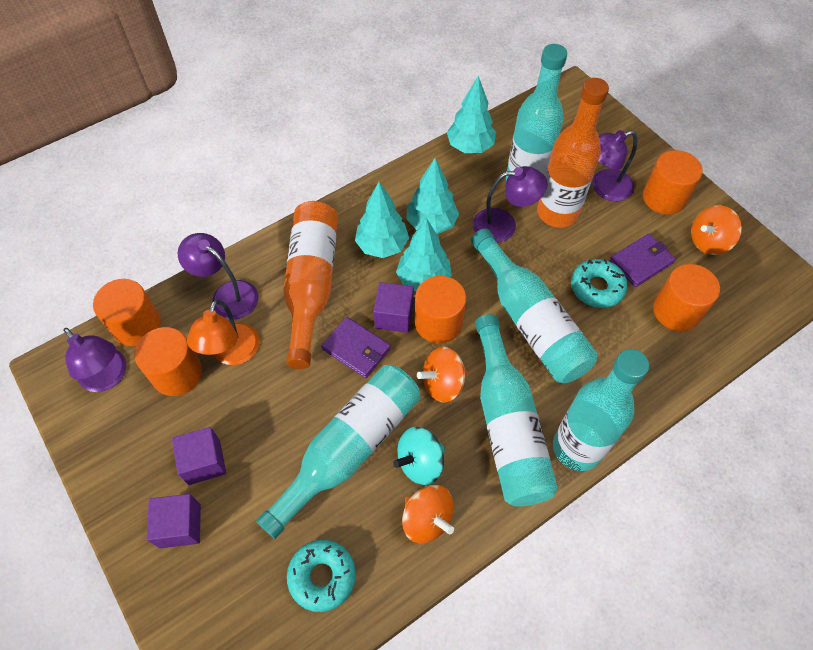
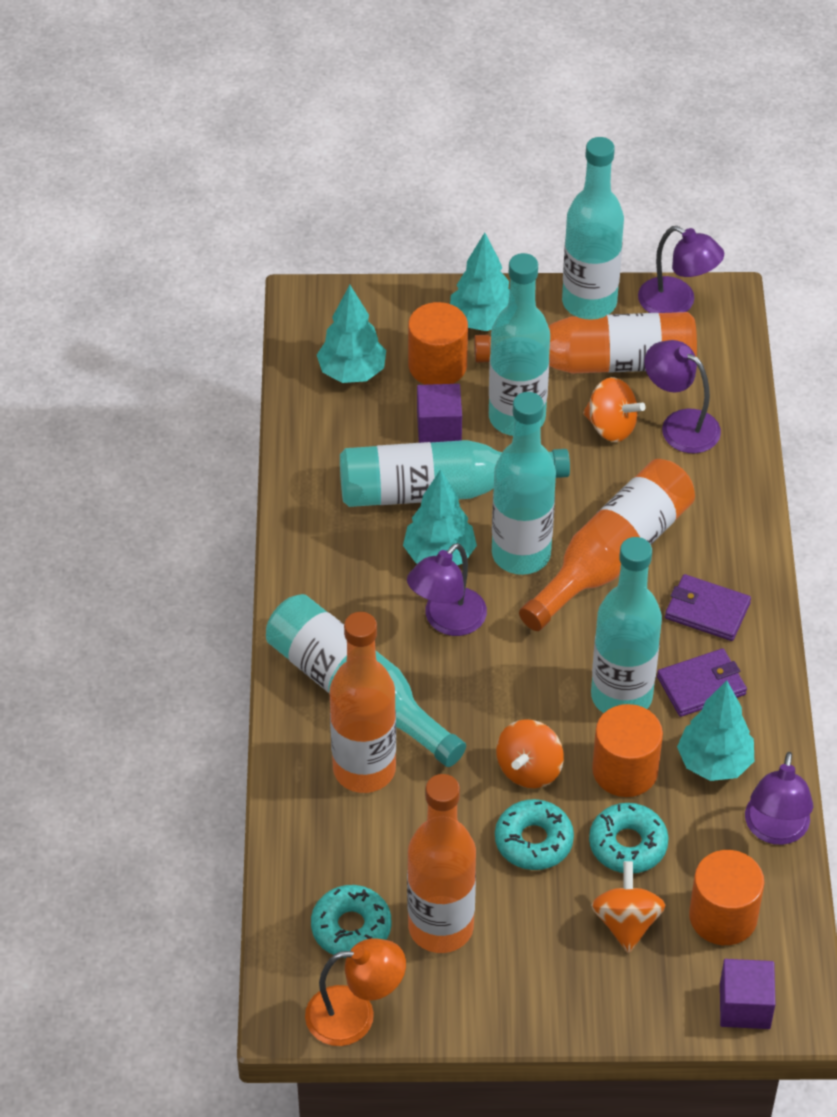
orange bottle: 2 -> 4
orange cylinder: 5 -> 3
purple cube: 3 -> 2
turquoise bottle: 5 -> 6
turquoise donut: 2 -> 3
turquoise spinning top: 1 -> 0

